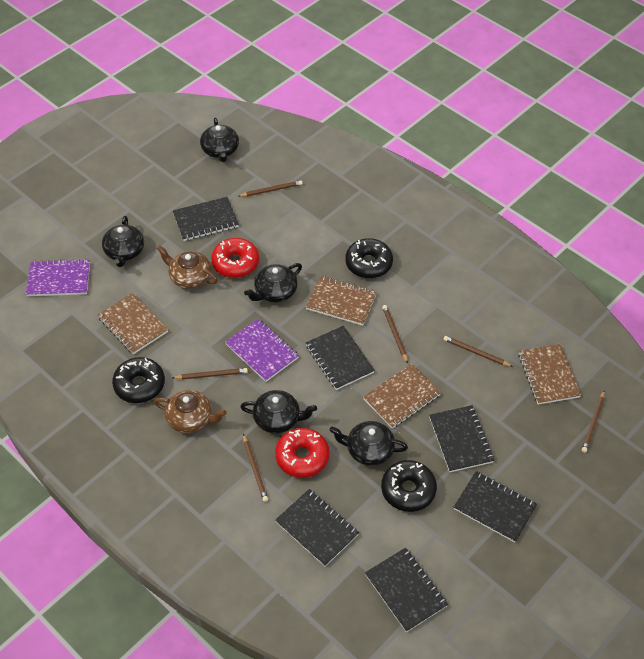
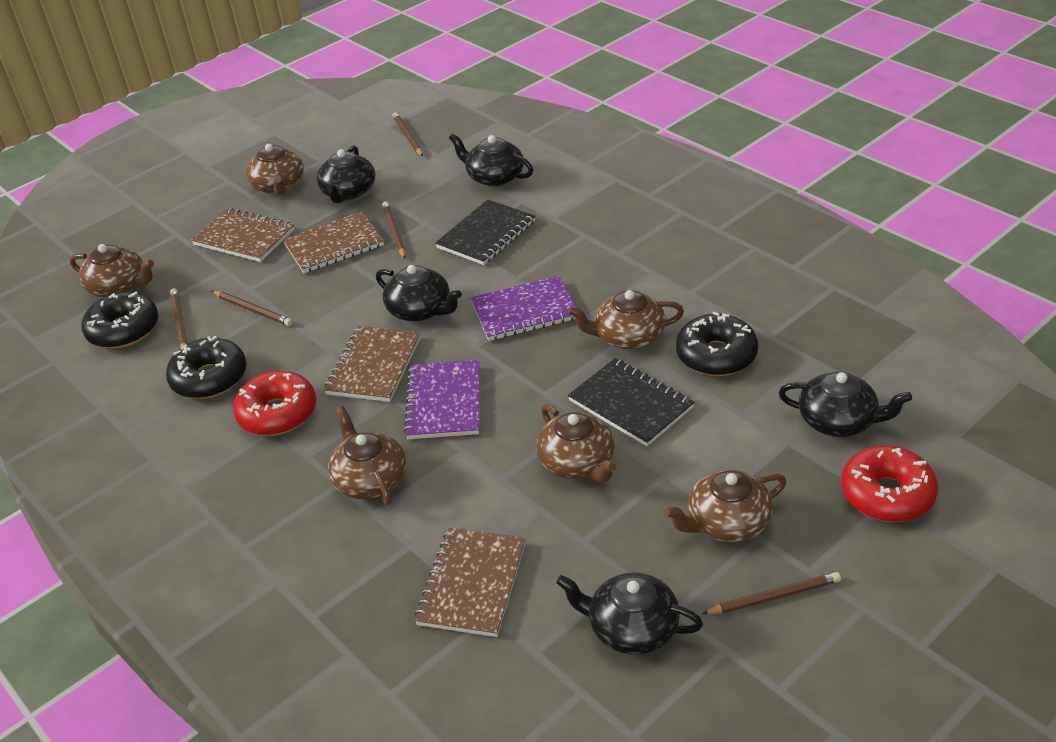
black notebook: 6 -> 2
brown pencil: 6 -> 5
brown teapot: 2 -> 6

